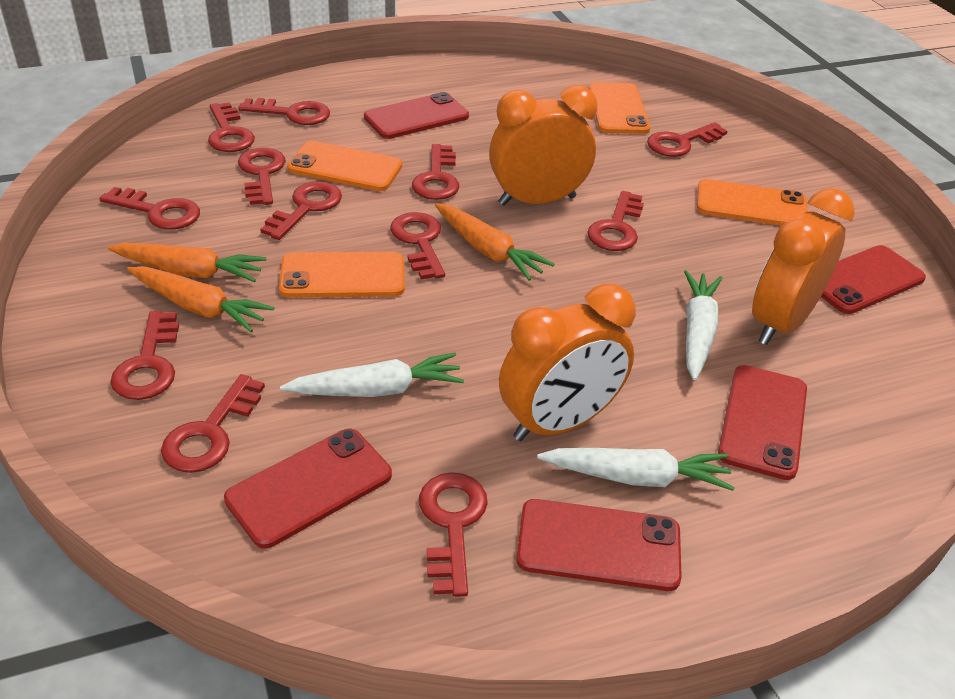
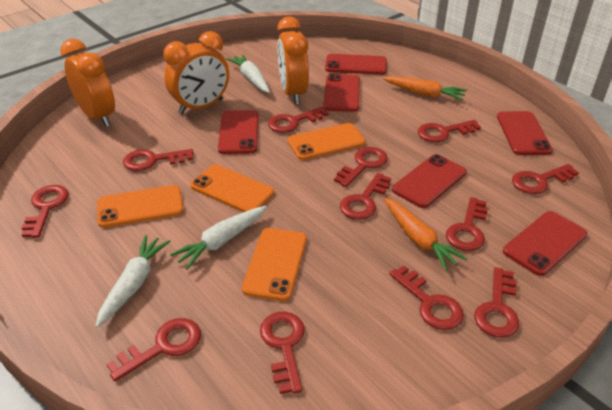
orange carrot: 3 -> 2
red phone: 5 -> 6

